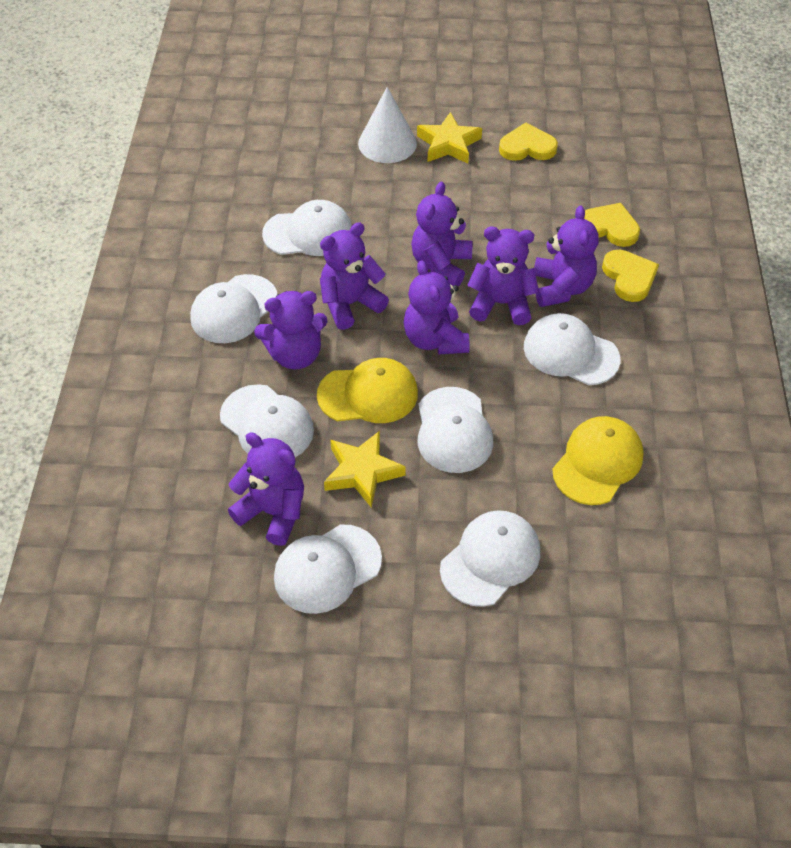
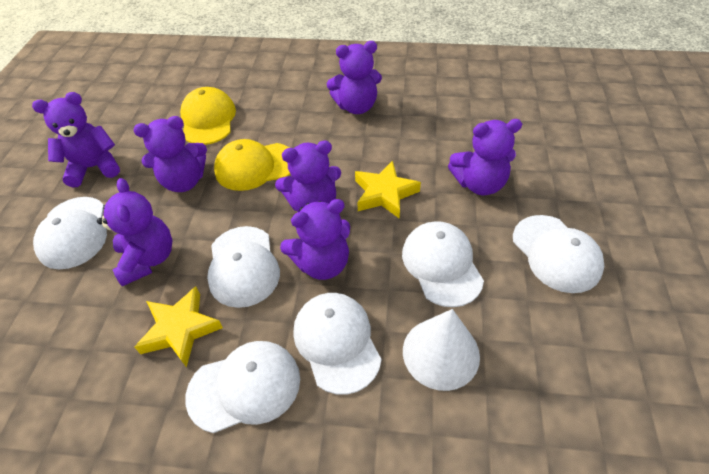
white cap: 7 -> 6
yellow heart: 3 -> 0

